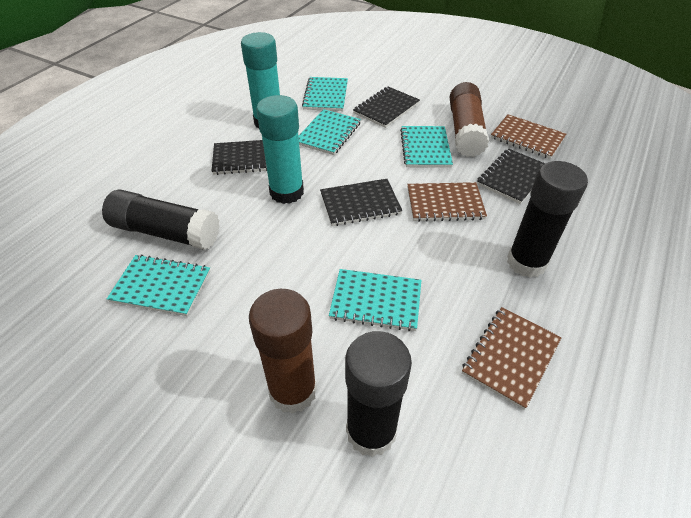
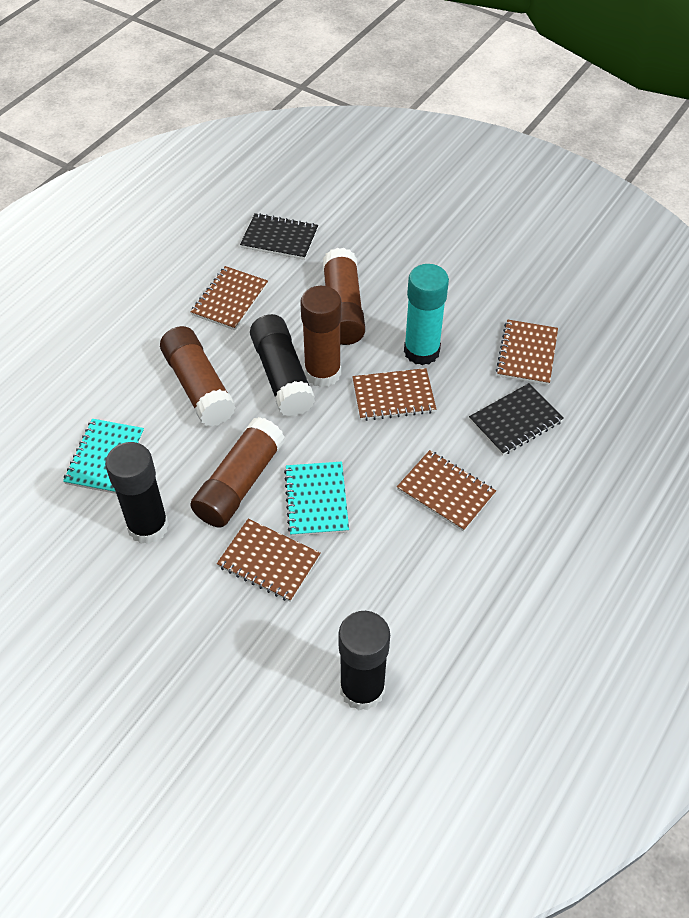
black notebook: 4 -> 2
brown glue stick: 2 -> 4
brown notebook: 3 -> 5
turquoise glue stick: 2 -> 1
turquoise notebook: 5 -> 2

